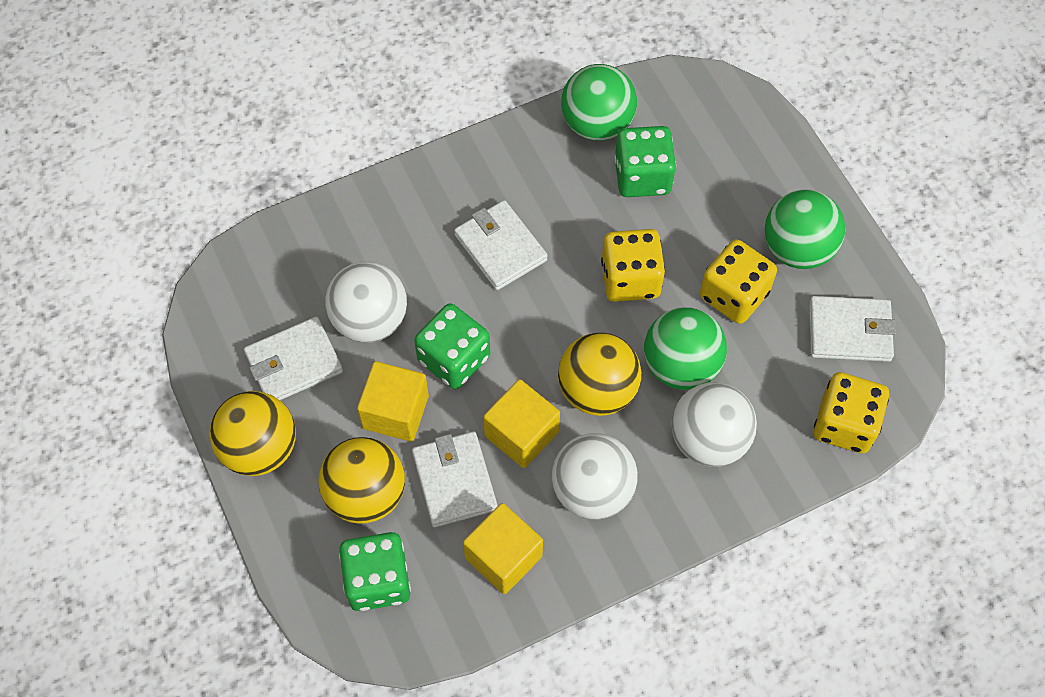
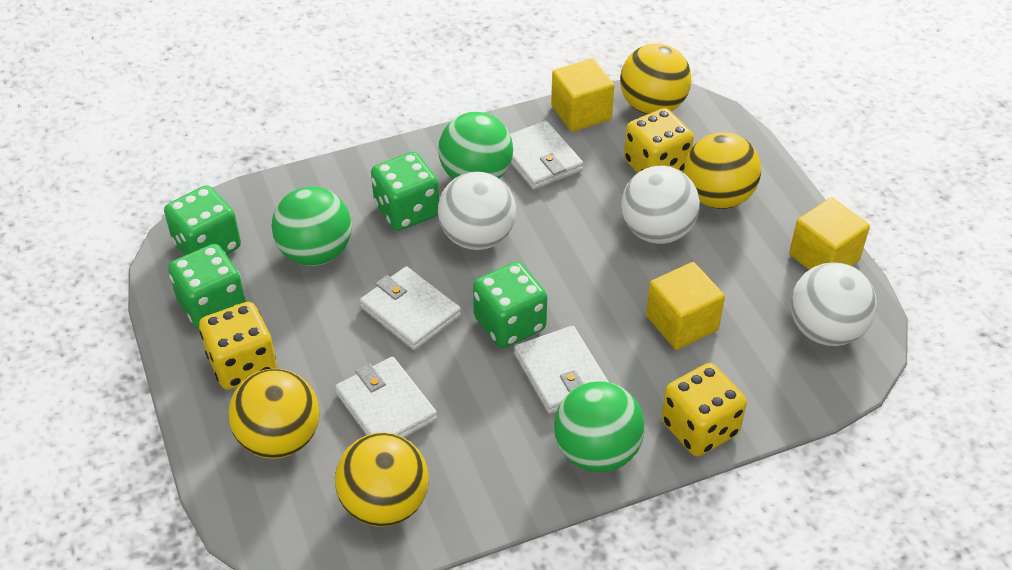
green dice: 3 -> 4
yellow ball: 3 -> 4

